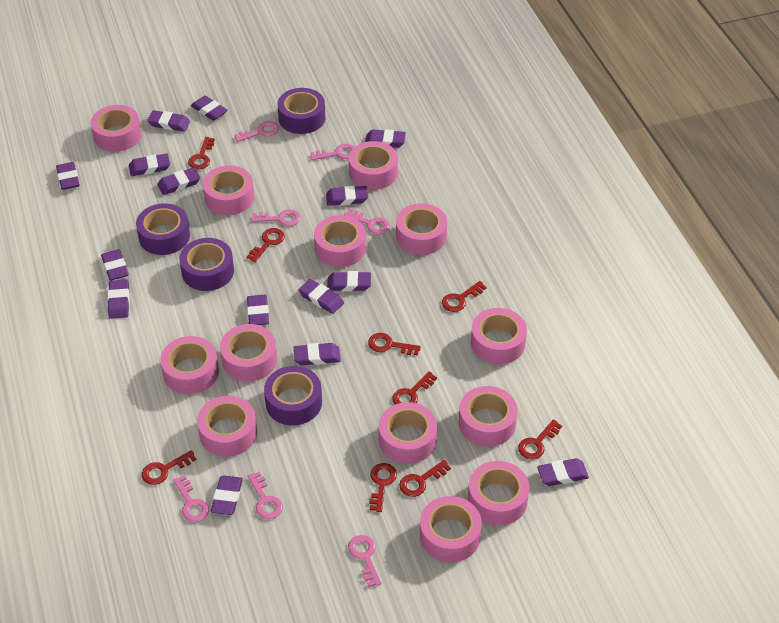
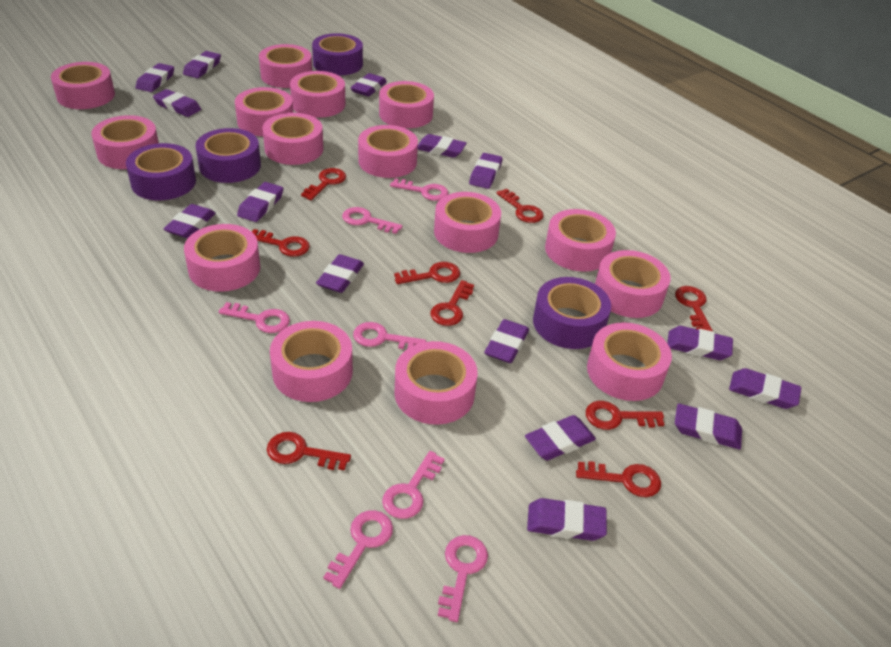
pink tape: 13 -> 15

